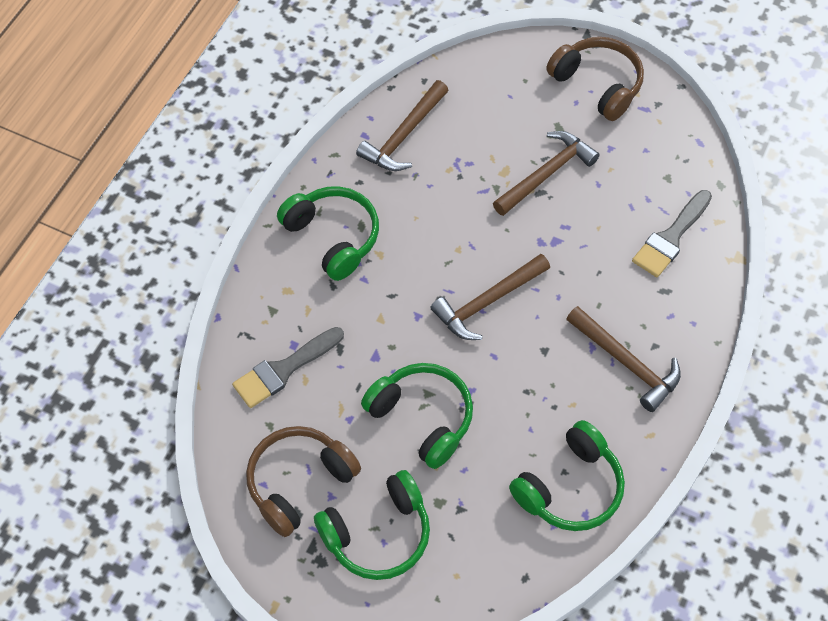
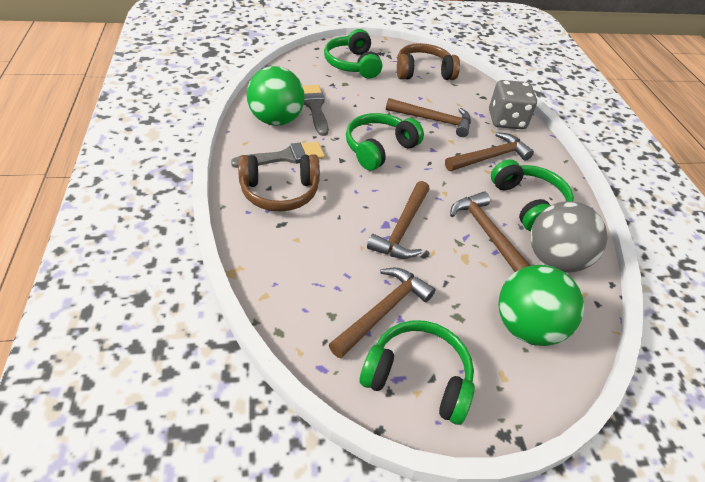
brown hammer: 4 -> 5
green ball: 0 -> 2
grey ball: 0 -> 1
grey dice: 0 -> 1

